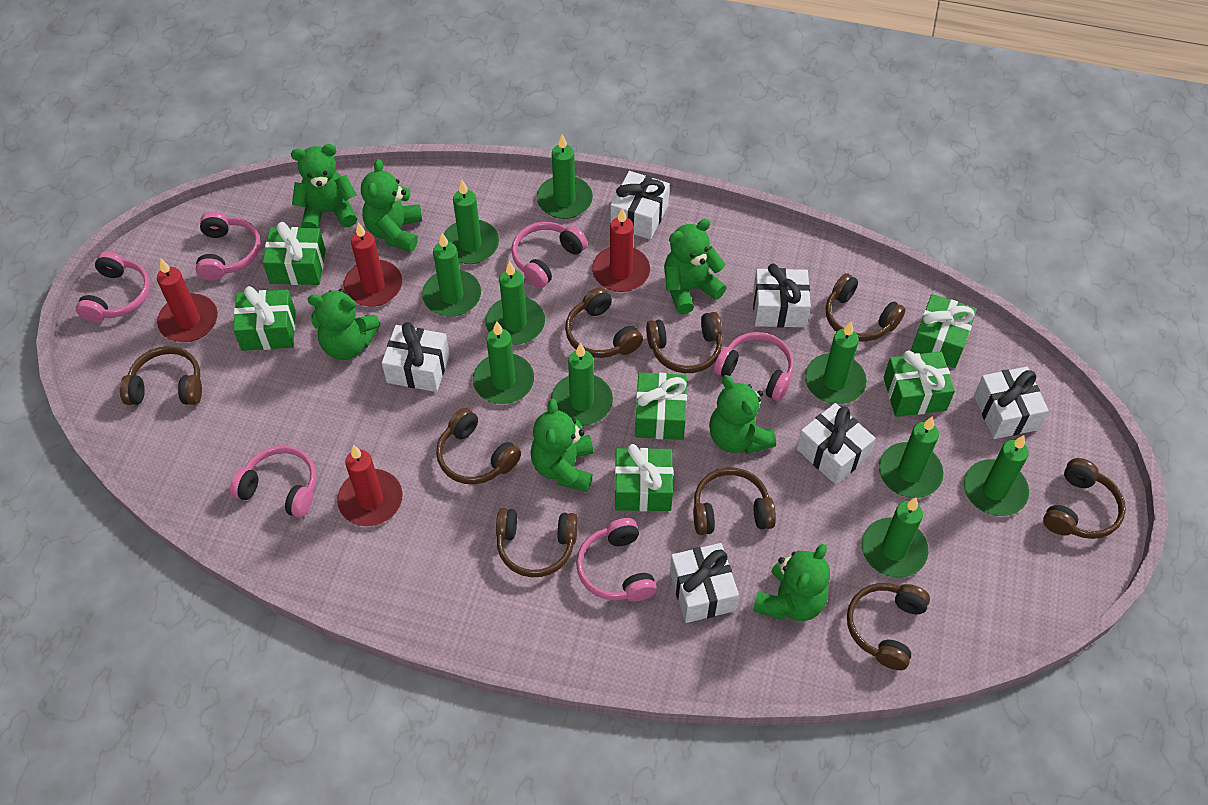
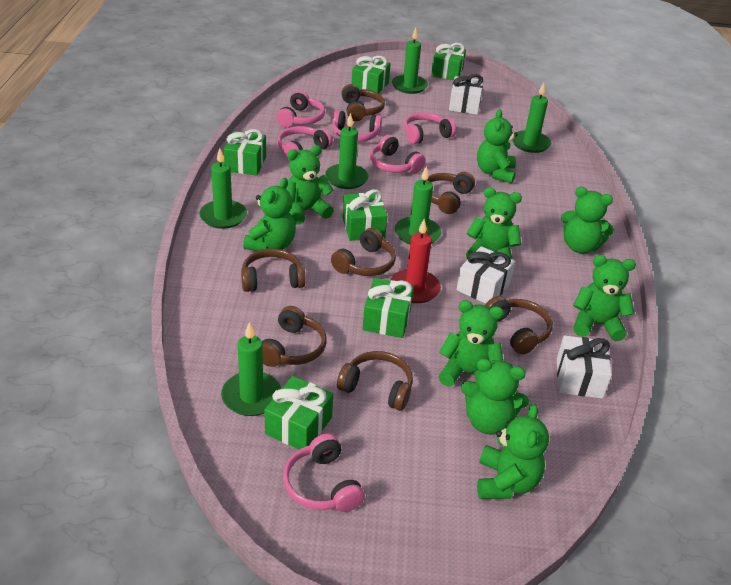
brown headphones: 9 -> 7
green candle: 10 -> 6
green teddy bear: 7 -> 9
red candle: 4 -> 1
white gift: 6 -> 3

